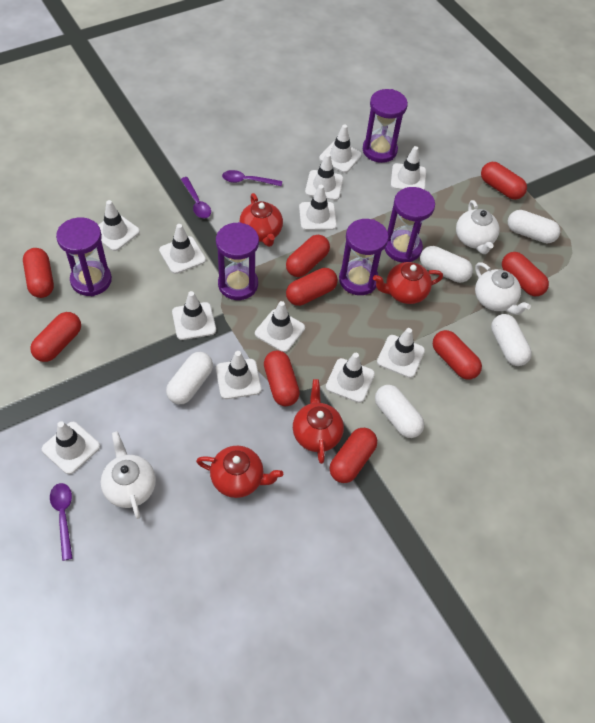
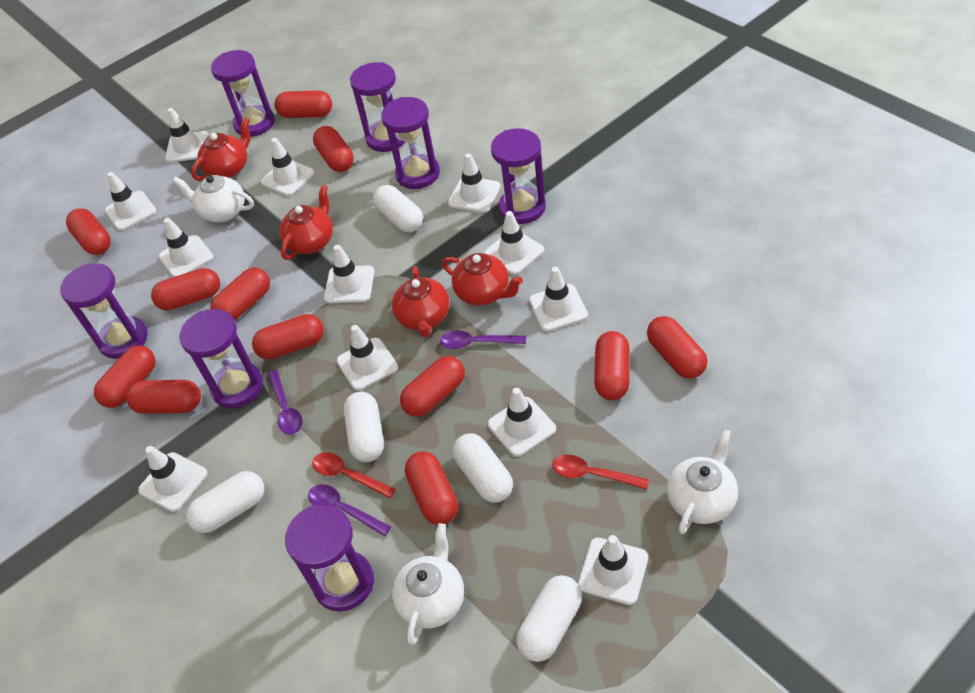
purple hourglass: 5 -> 7
red capsule: 9 -> 12
red spoon: 0 -> 2

